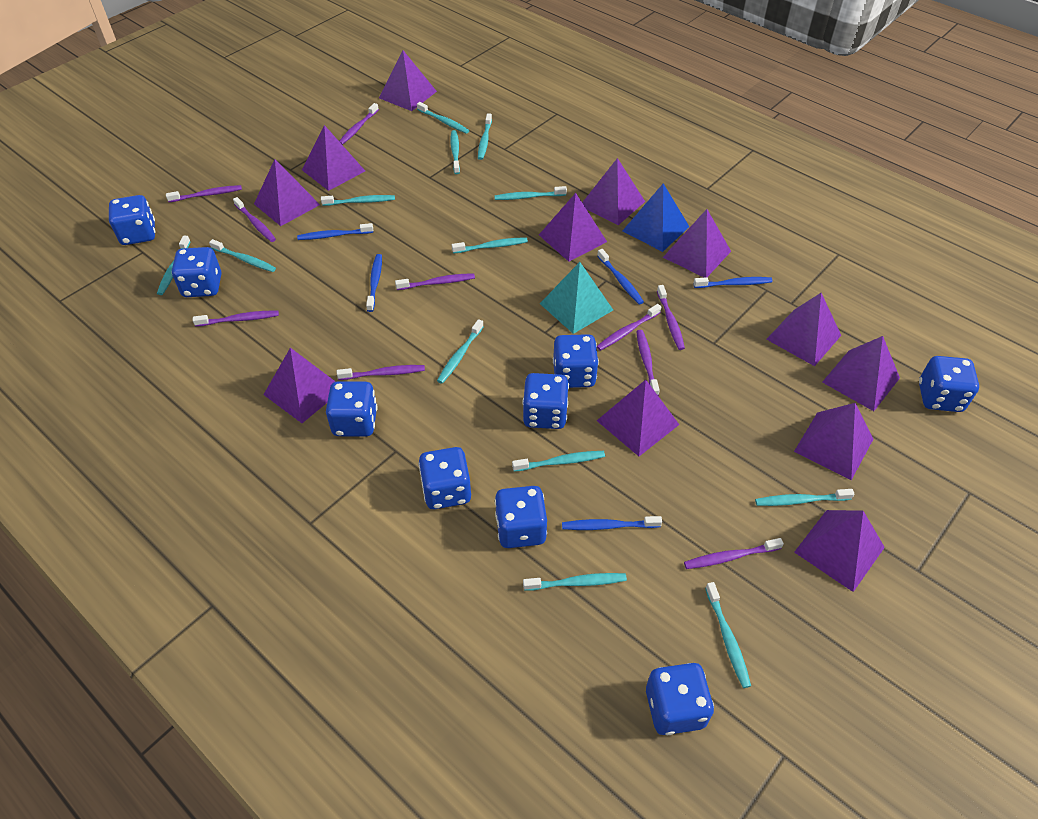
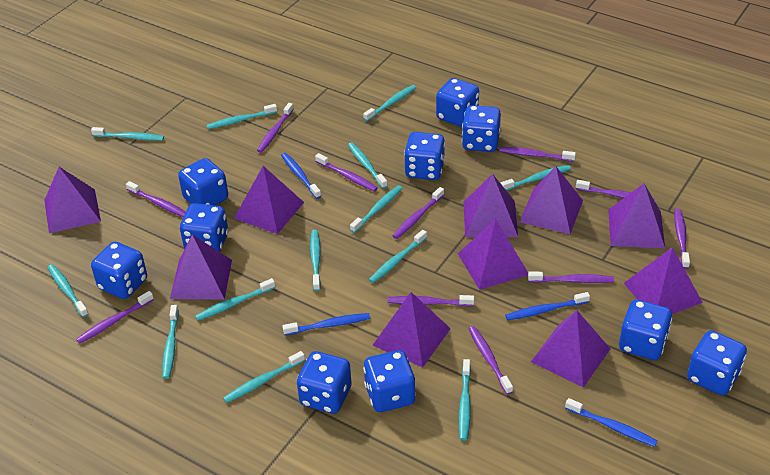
blue dice: 9 -> 10
blue pyramid: 1 -> 0
blue toothbrush: 5 -> 4
purple pyramid: 12 -> 10
purple toothbrush: 10 -> 11
turquoise pyramid: 1 -> 0

